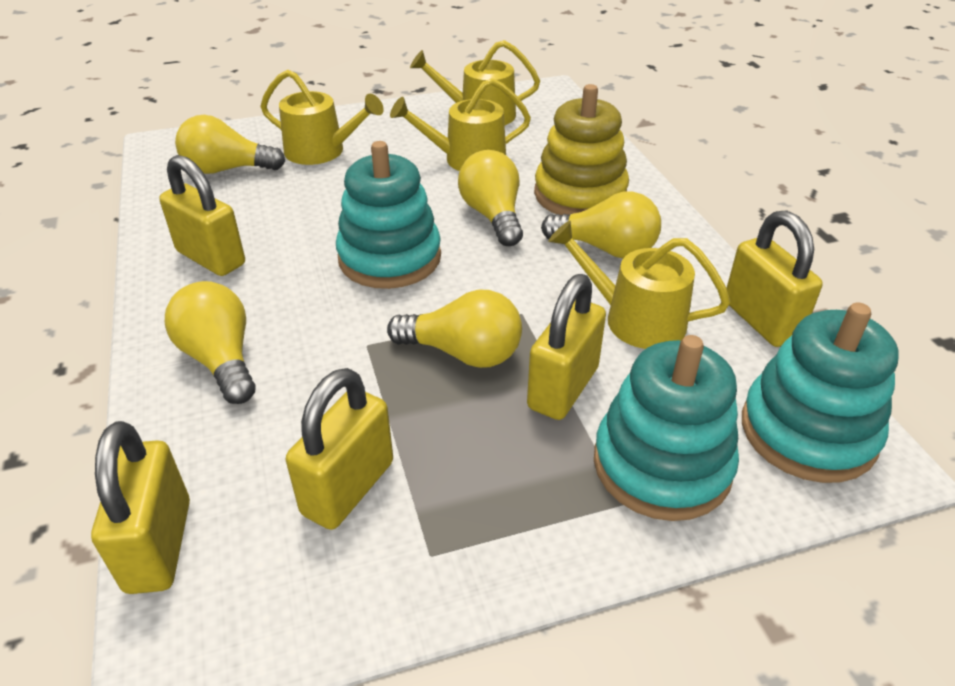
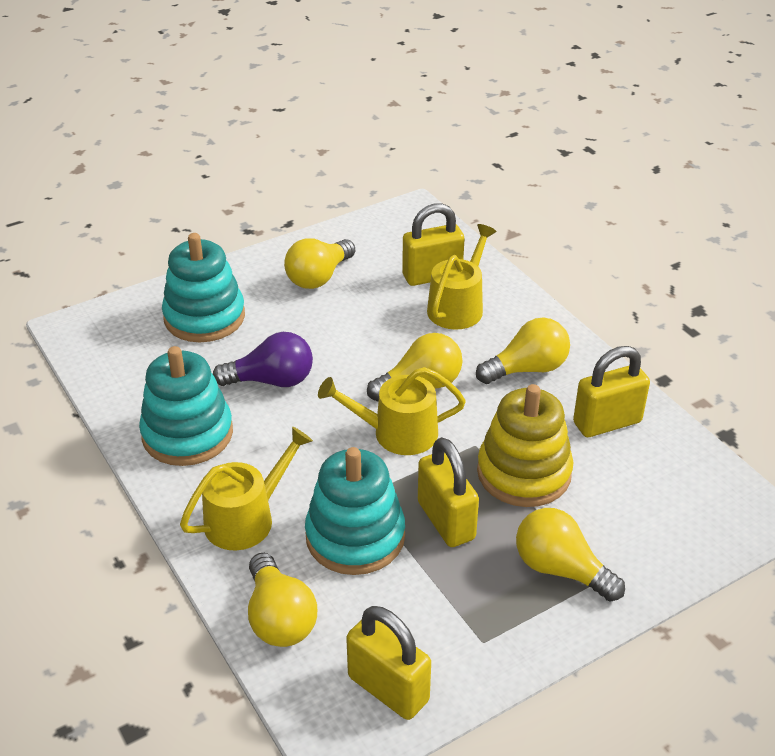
purple light bulb: 0 -> 1
yellow padlock: 5 -> 4
yellow watering can: 4 -> 3

